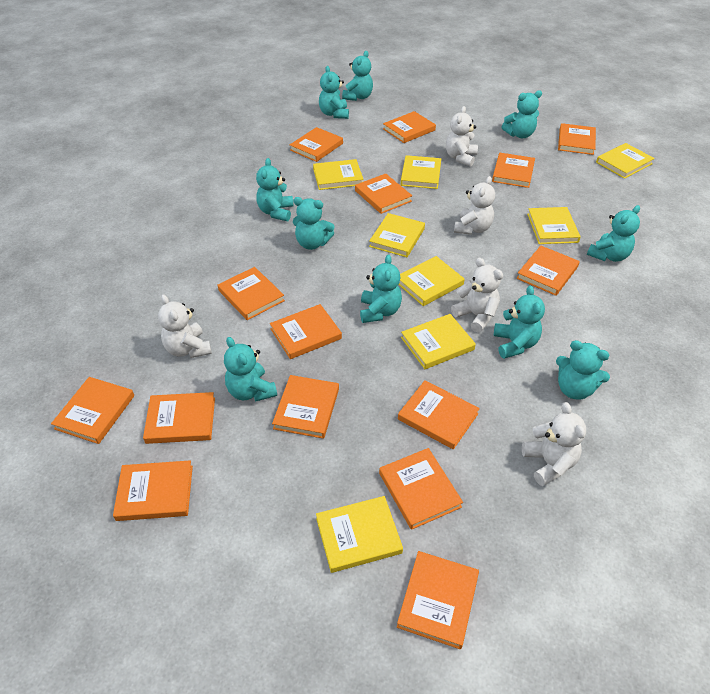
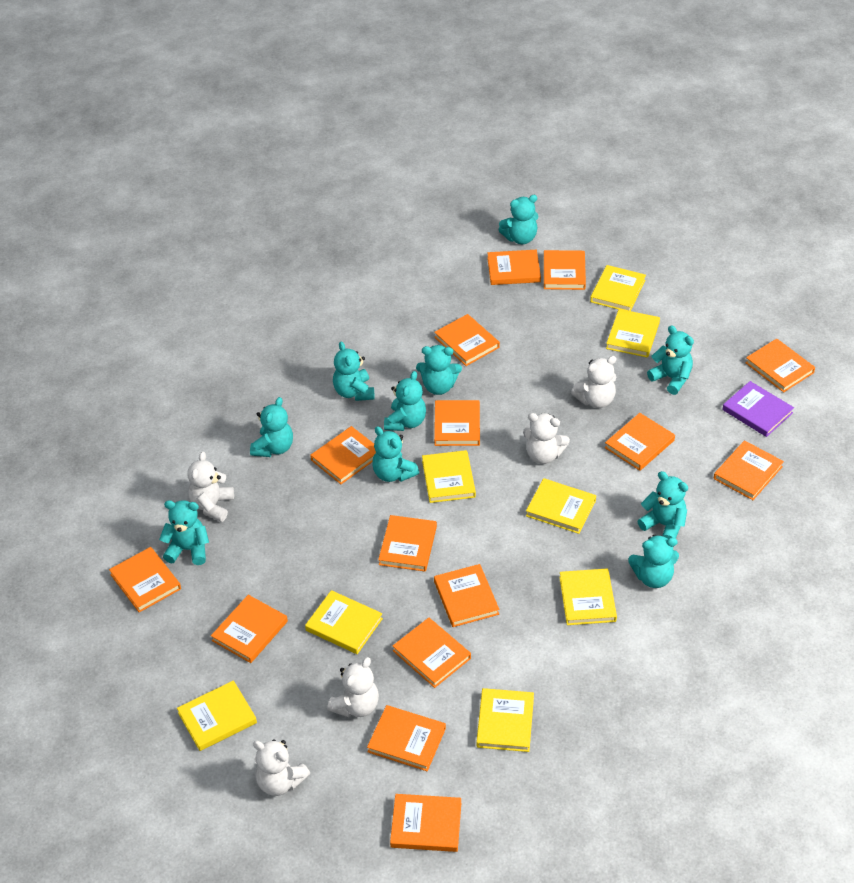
purple book: 0 -> 1

